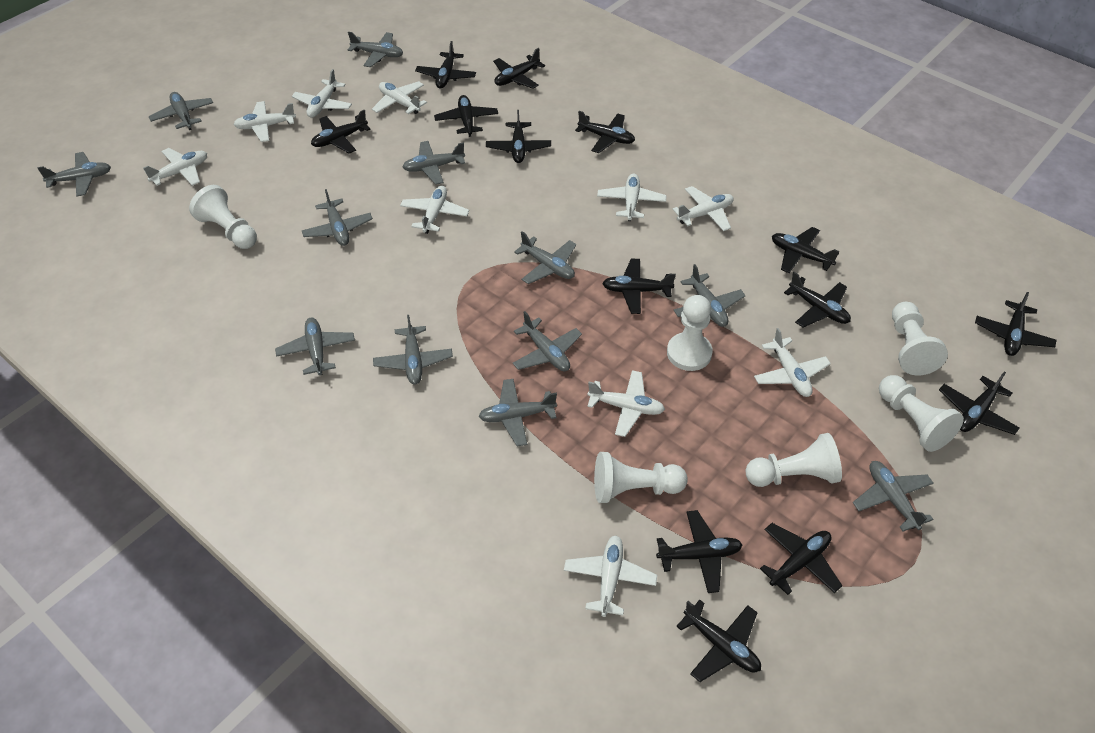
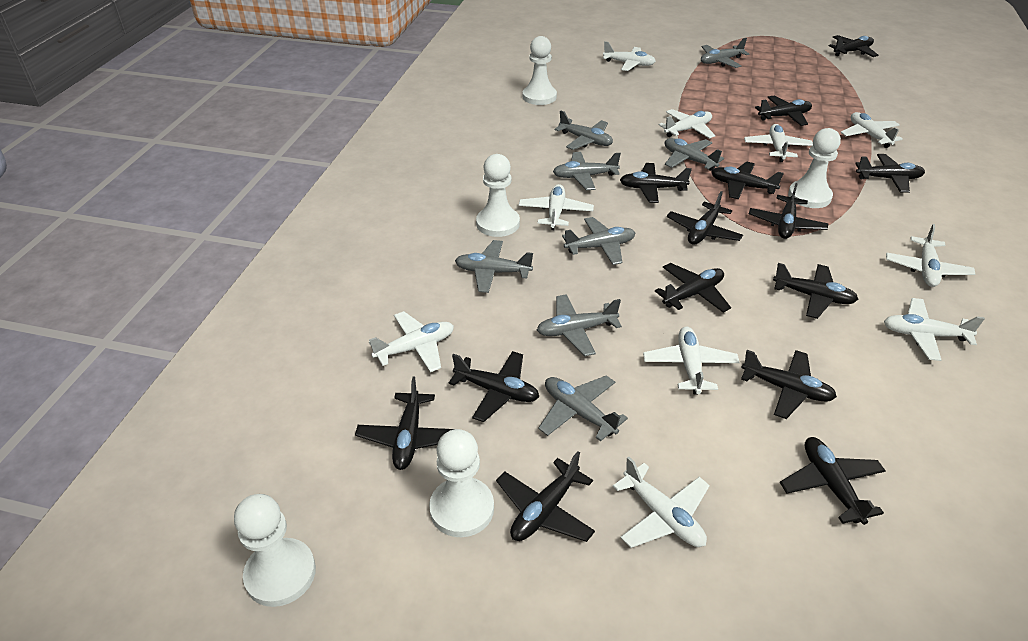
grey plane: 12 -> 8
white pawn: 6 -> 5

